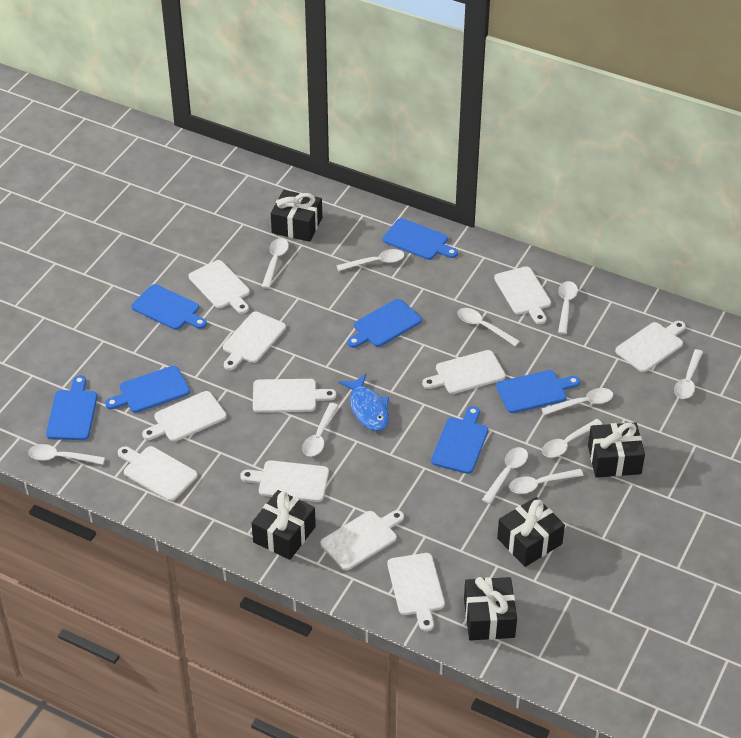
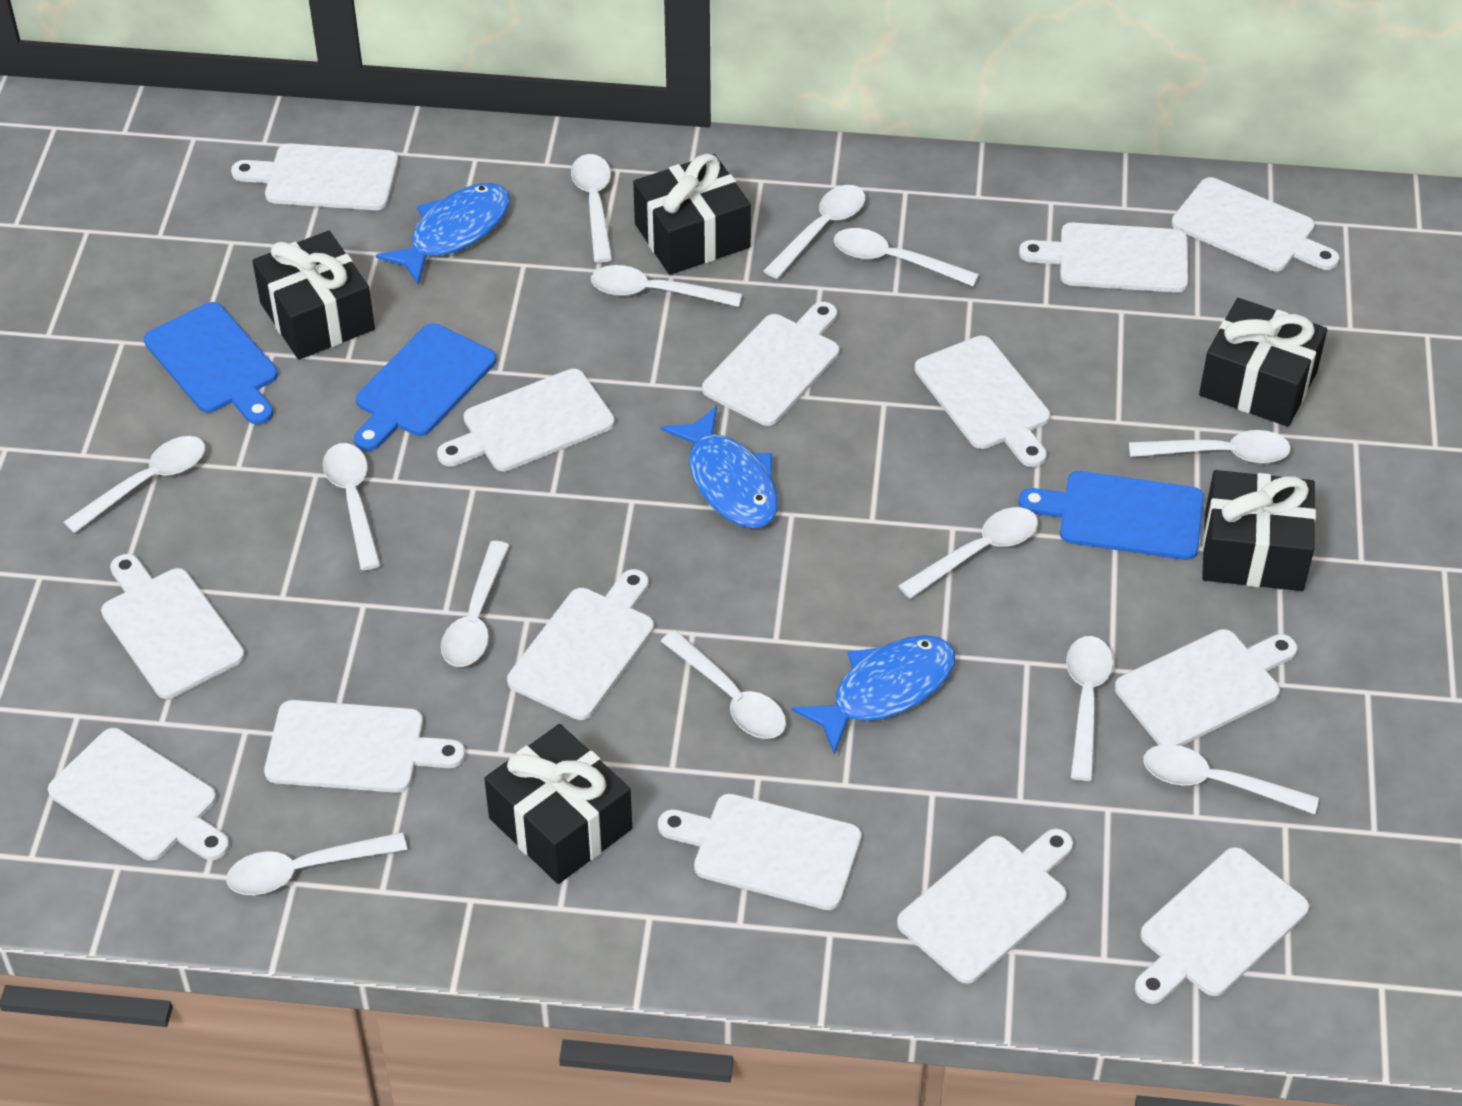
blue cutting board: 7 -> 3
blue fish: 1 -> 3
white cutting board: 11 -> 14
white spoon: 11 -> 13

